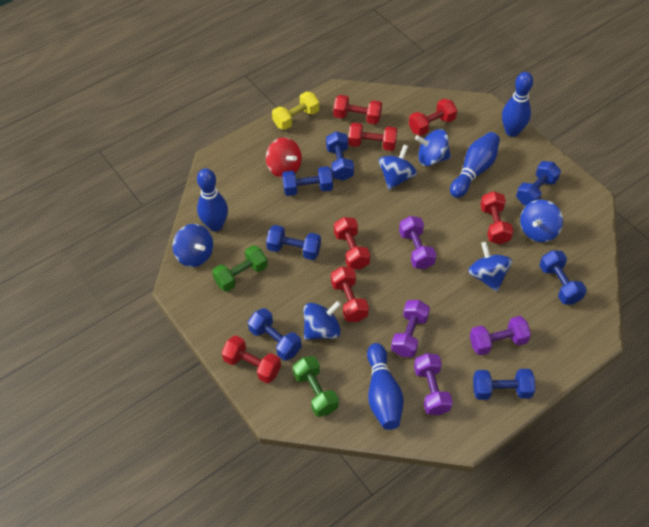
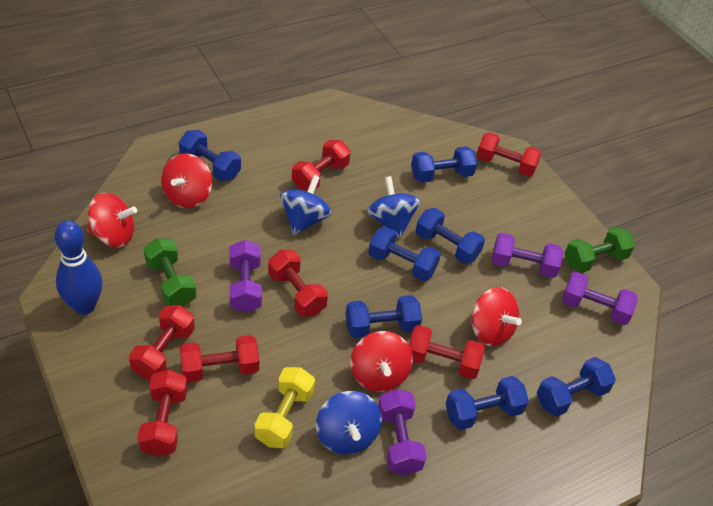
blue bowling pin: 4 -> 1
blue spinning top: 6 -> 3
red spinning top: 1 -> 4

